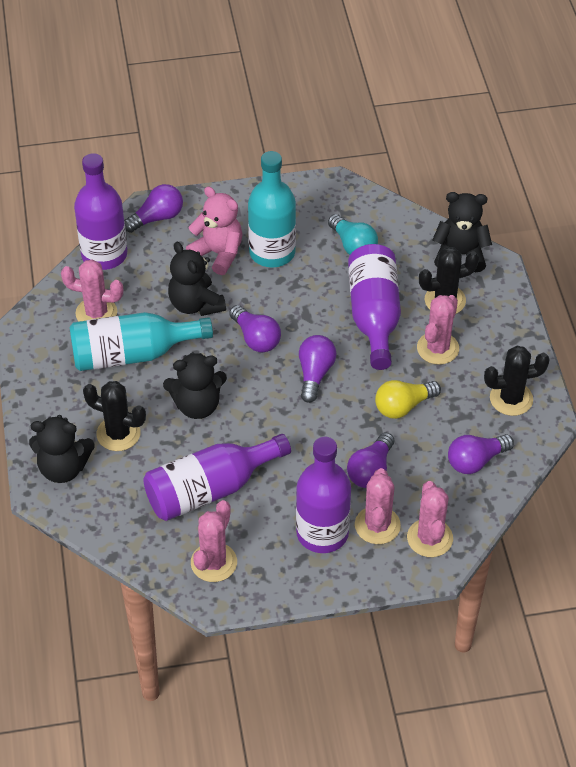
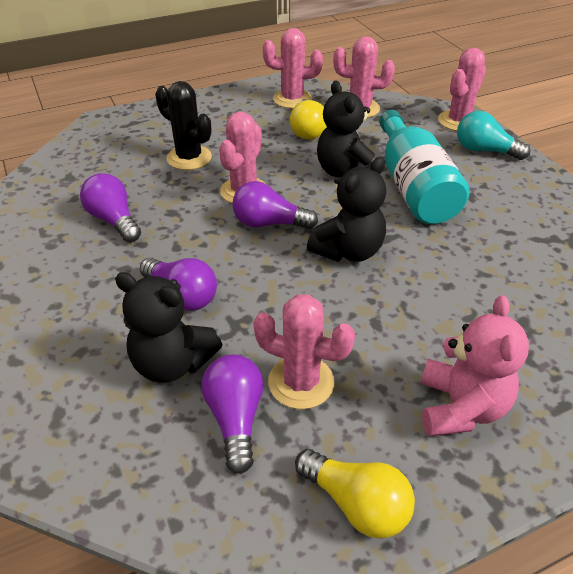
black cactus: 3 -> 1
black teddy bear: 4 -> 3
purple bottle: 4 -> 0
purple light bulb: 5 -> 4
turquoise bottle: 2 -> 1
yellow light bulb: 1 -> 2

